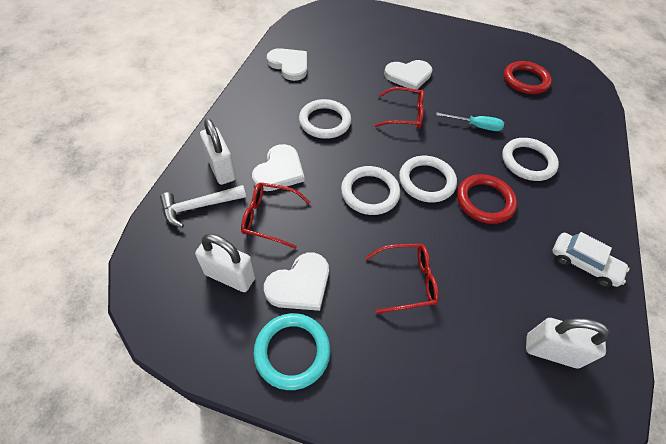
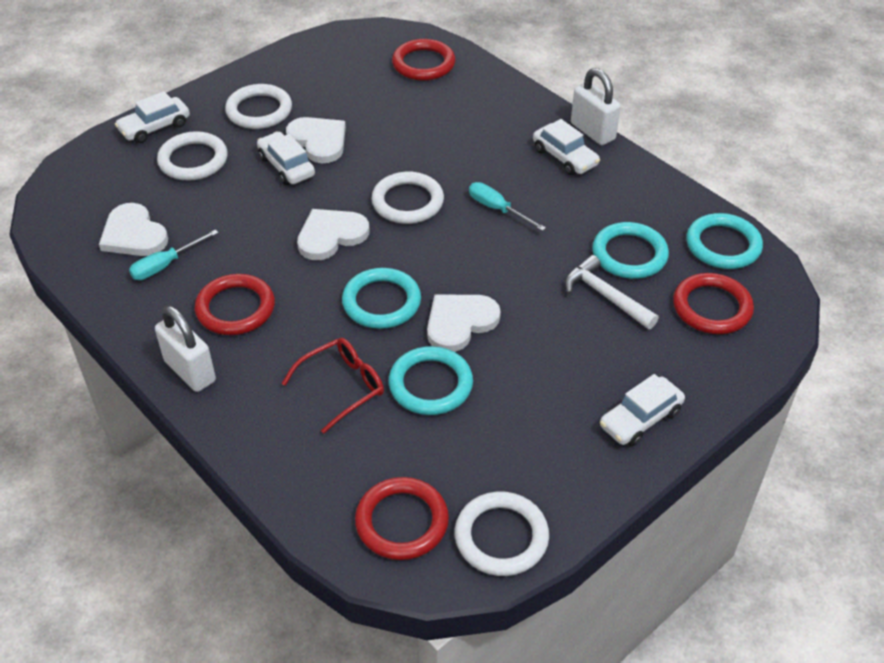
red glasses: 3 -> 1
red ring: 2 -> 4
turquoise ring: 1 -> 4
turquoise screwdriver: 1 -> 2
white car: 1 -> 4
white padlock: 3 -> 2

